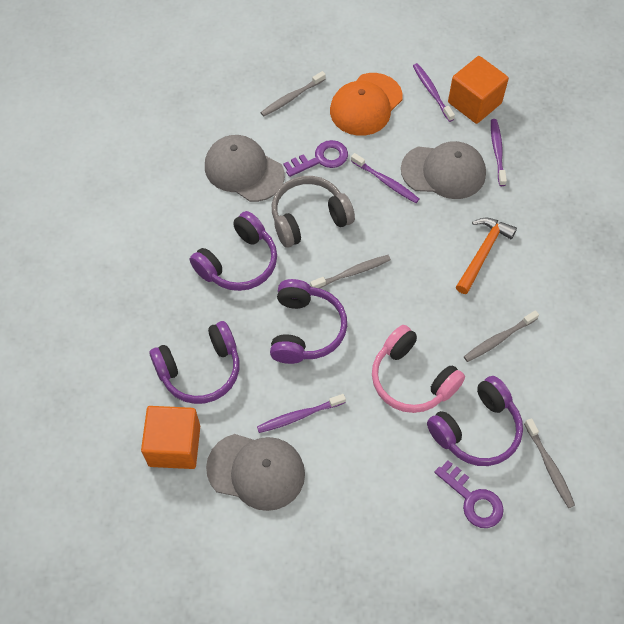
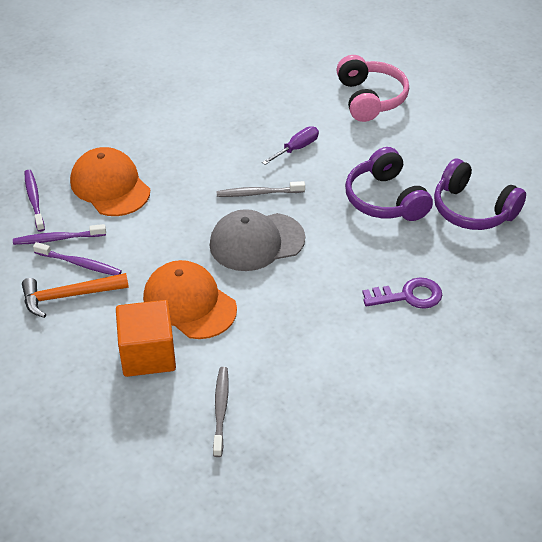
grey cap: 3 -> 1
grey headphones: 1 -> 0
grey toothbrush: 4 -> 2
orange cap: 1 -> 2
orange cube: 2 -> 1
purple headphones: 4 -> 2
purple key: 2 -> 1
purple screwdriver: 0 -> 1
purple toothbrush: 4 -> 3

